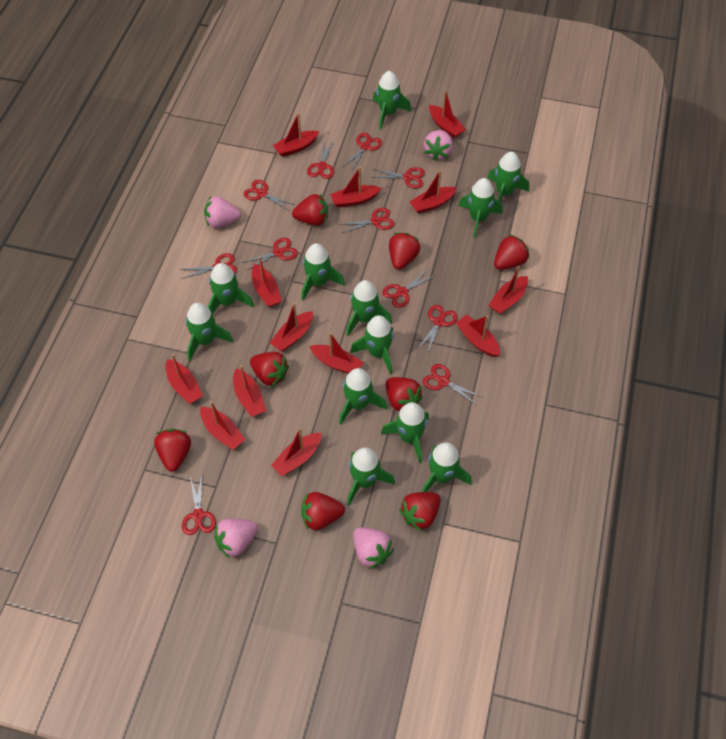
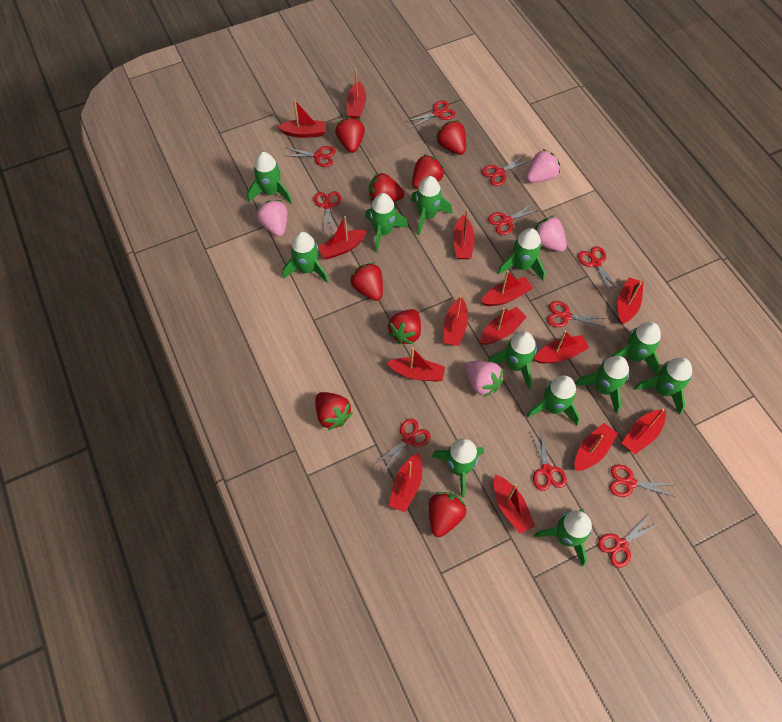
red boat: 13 -> 14

